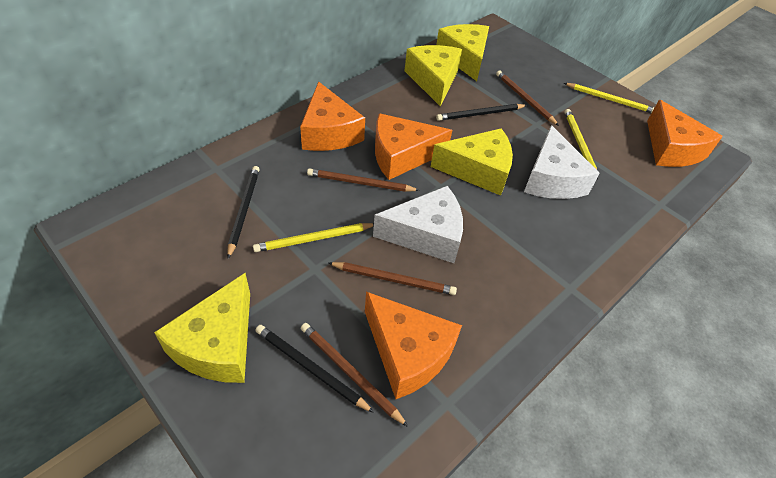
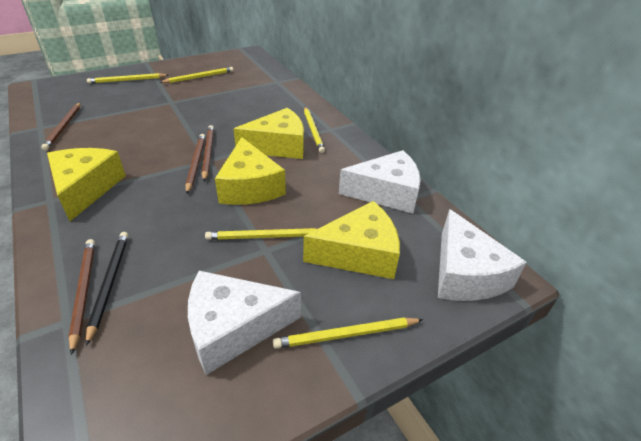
black pencil: 3 -> 1
orange cheese: 4 -> 0
white cheese: 2 -> 3
yellow pencil: 3 -> 5

